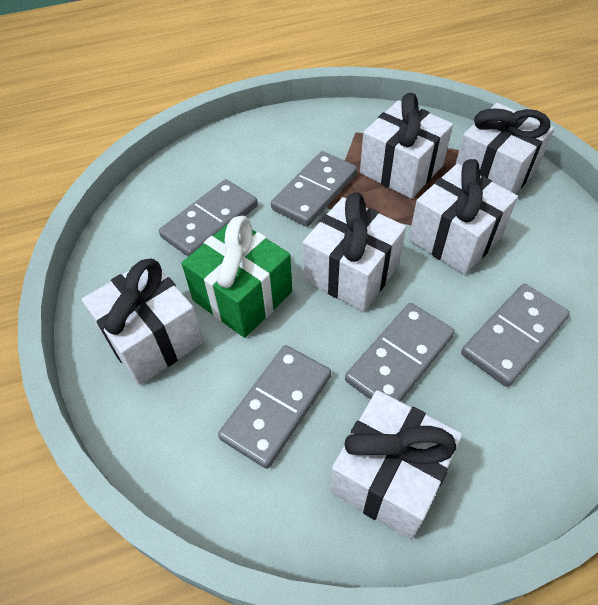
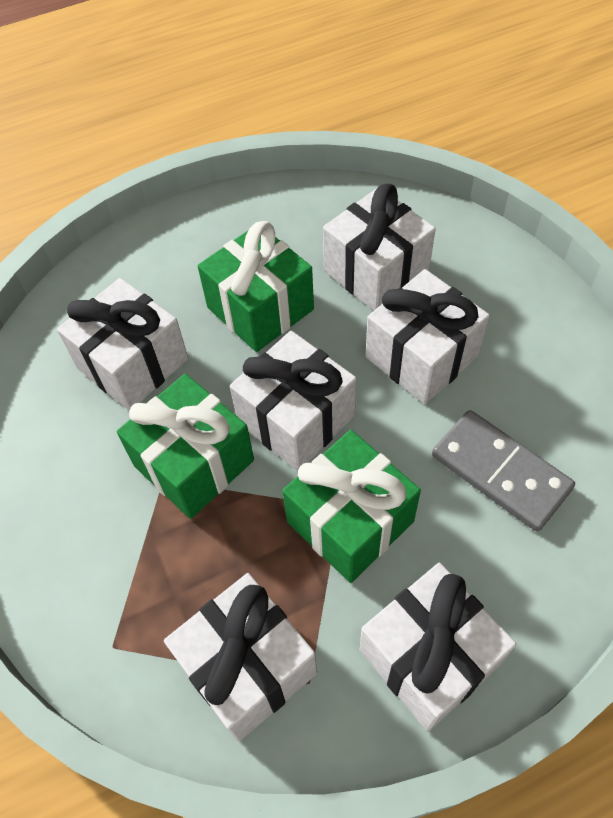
green gift: 1 -> 3
grey domino: 5 -> 1

